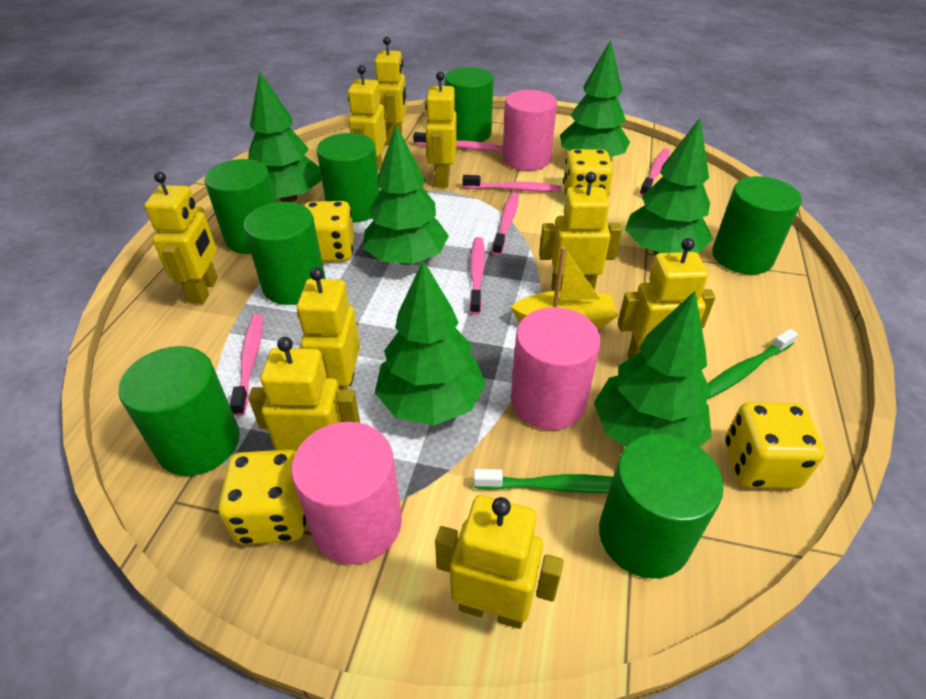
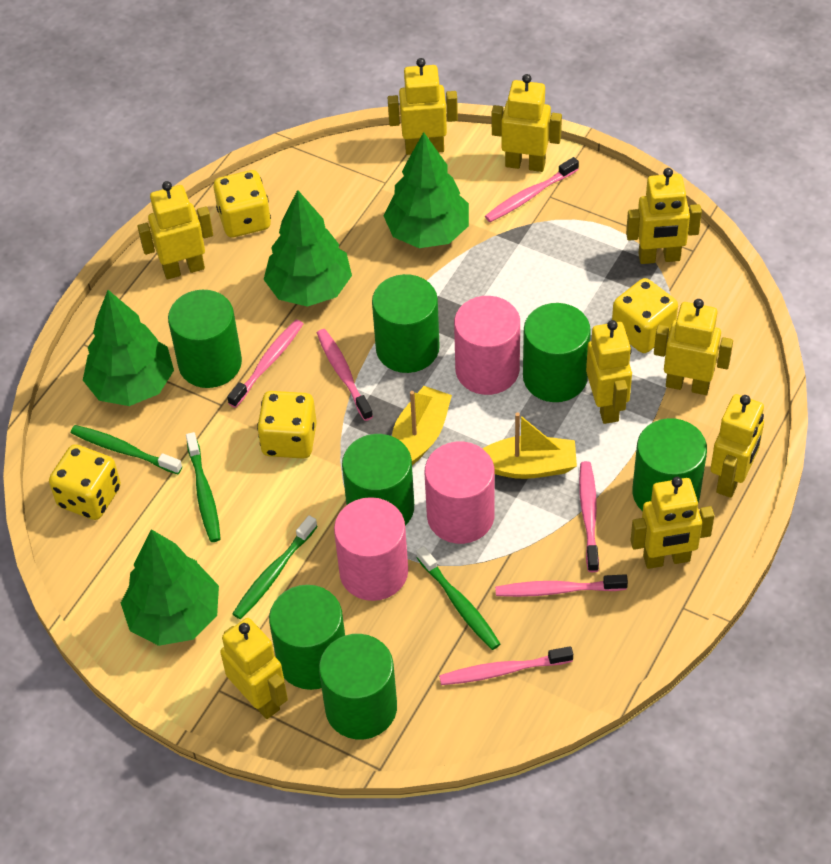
green toothbrush: 2 -> 4
green tree: 6 -> 4
yellow boat: 1 -> 2

